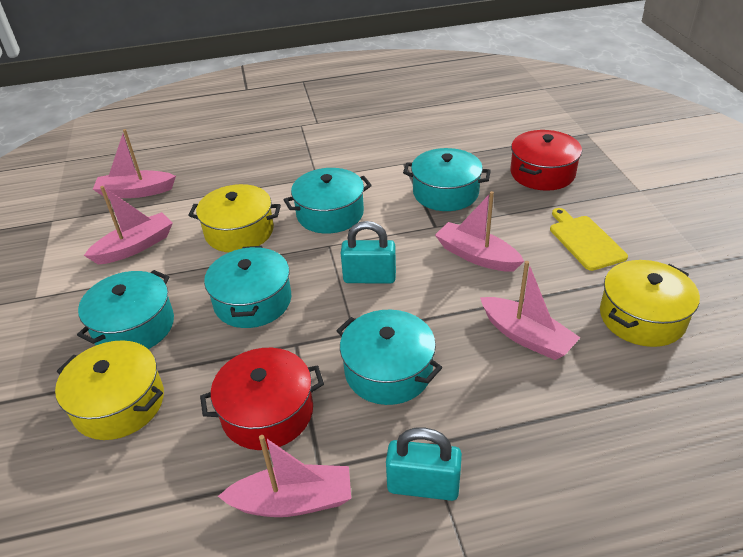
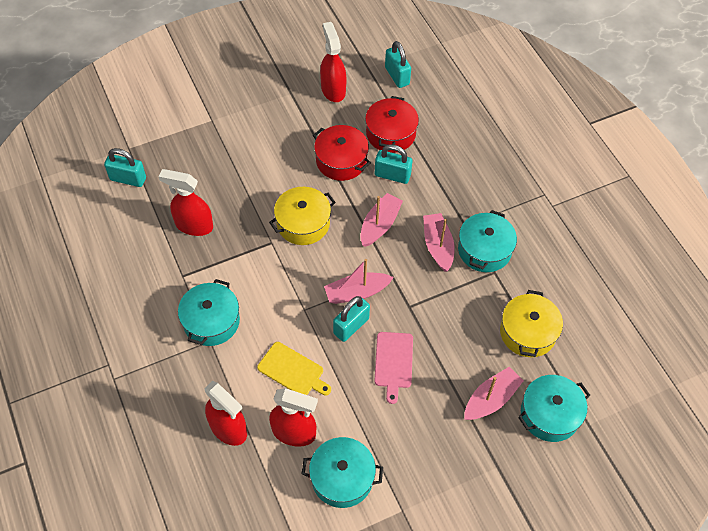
pink boat: 5 -> 4
pink cutting board: 0 -> 1
red spray bottle: 0 -> 4
turquoise padlock: 2 -> 4
turquoise pot: 5 -> 4
yellow pot: 3 -> 2

